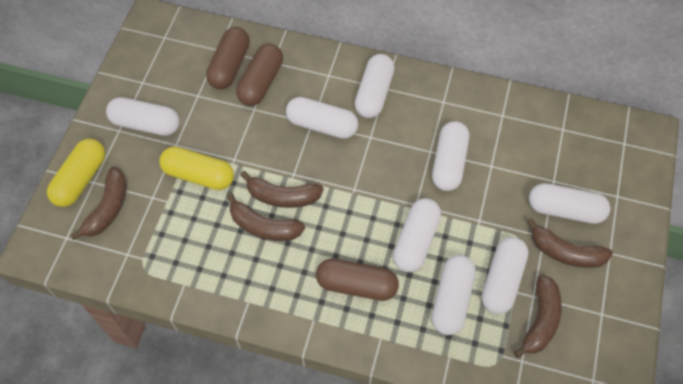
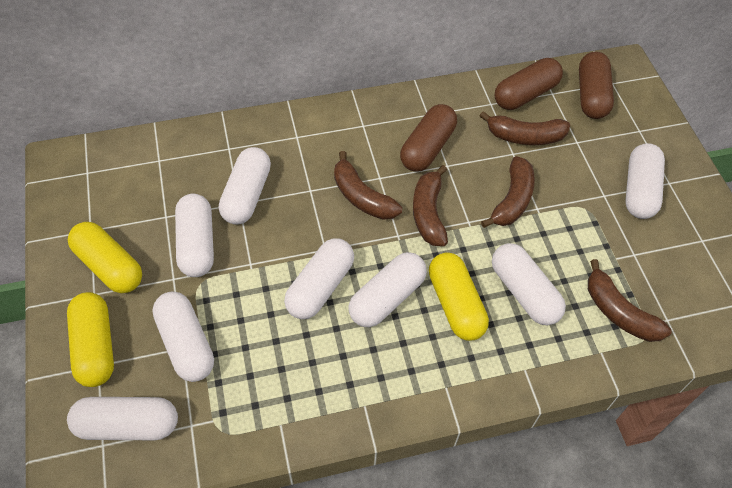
yellow capsule: 2 -> 3

